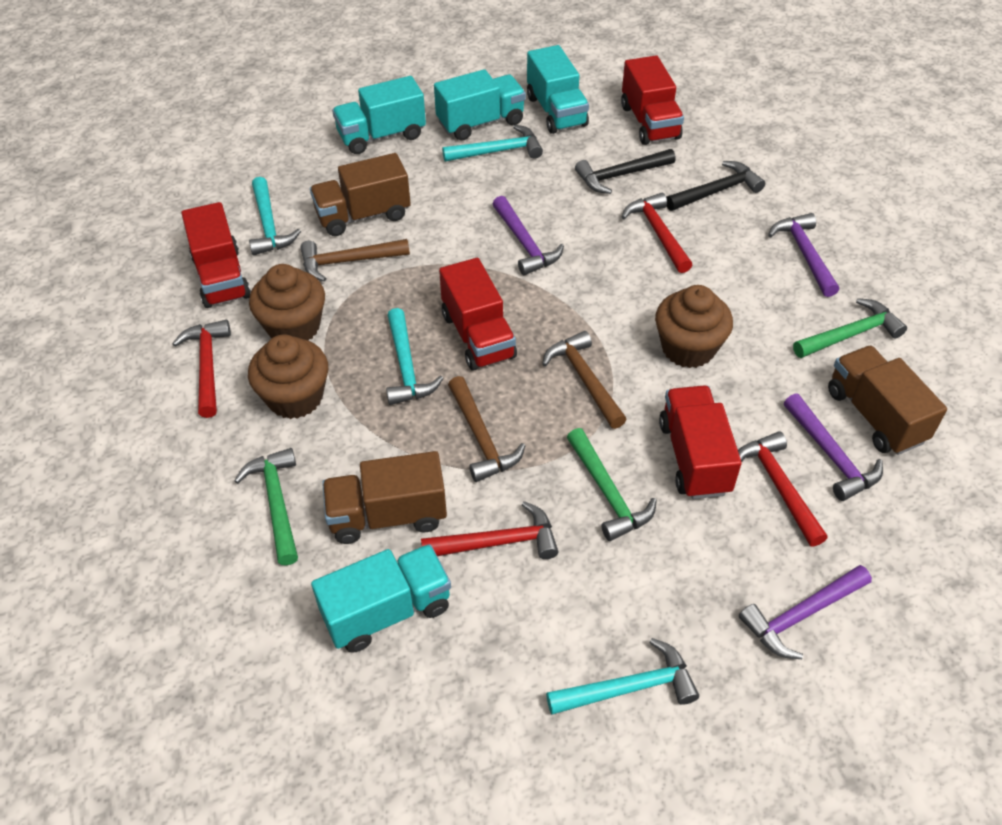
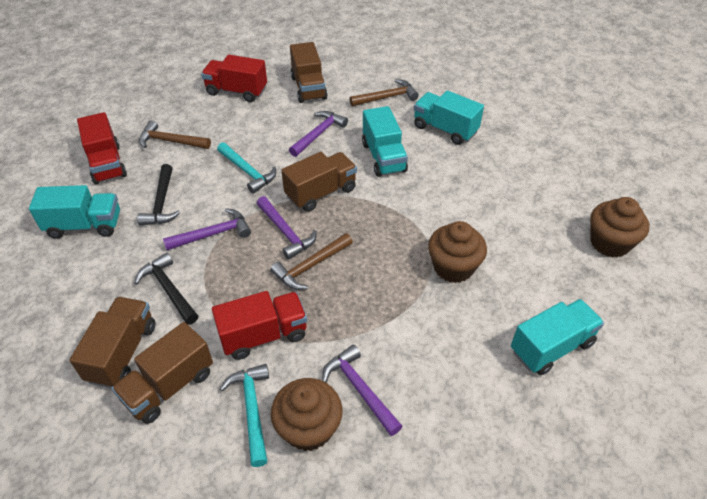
brown truck: 3 -> 4
green hammer: 3 -> 0
red hammer: 4 -> 0
red truck: 4 -> 3
turquoise hammer: 4 -> 2

